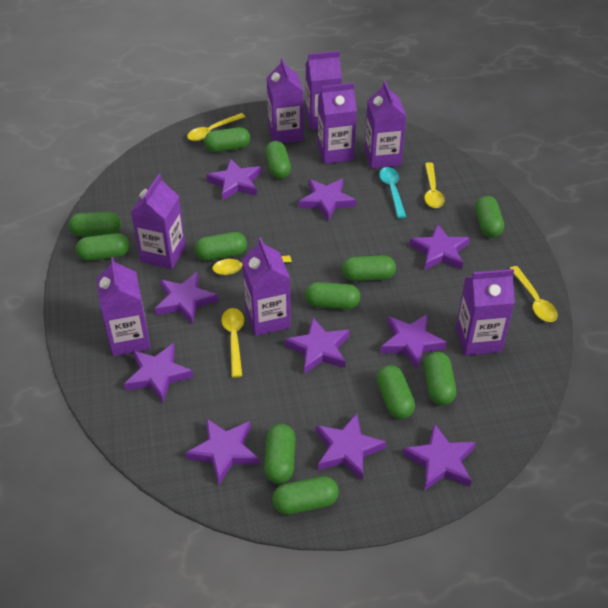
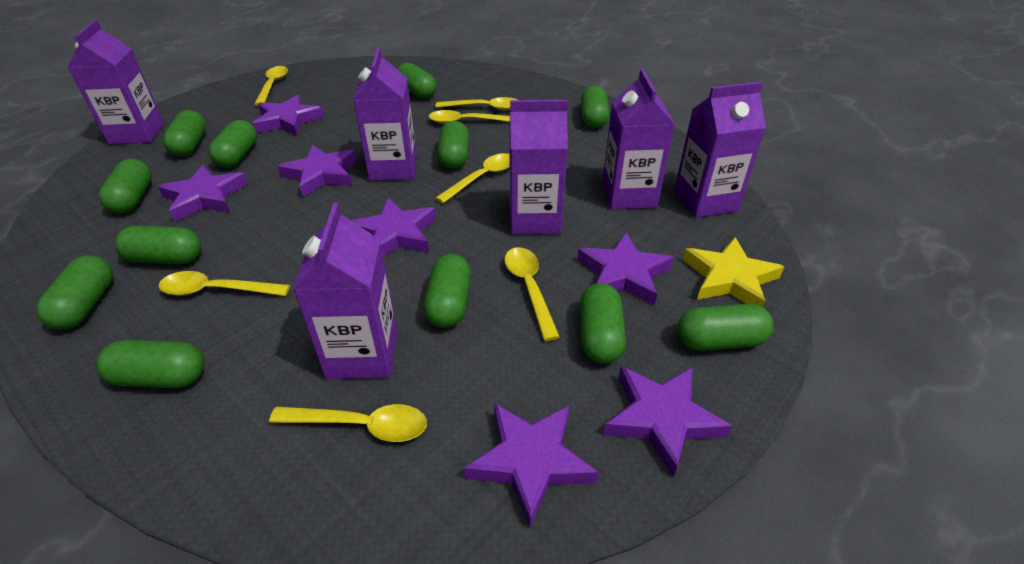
purple carton: 8 -> 6
purple star: 10 -> 7
turquoise spoon: 1 -> 0
yellow spoon: 5 -> 7
yellow star: 0 -> 1

